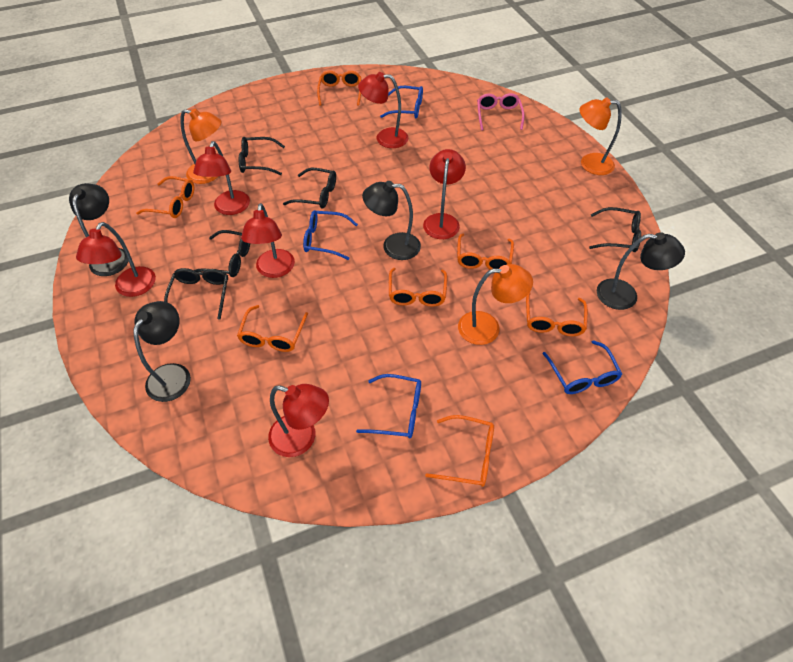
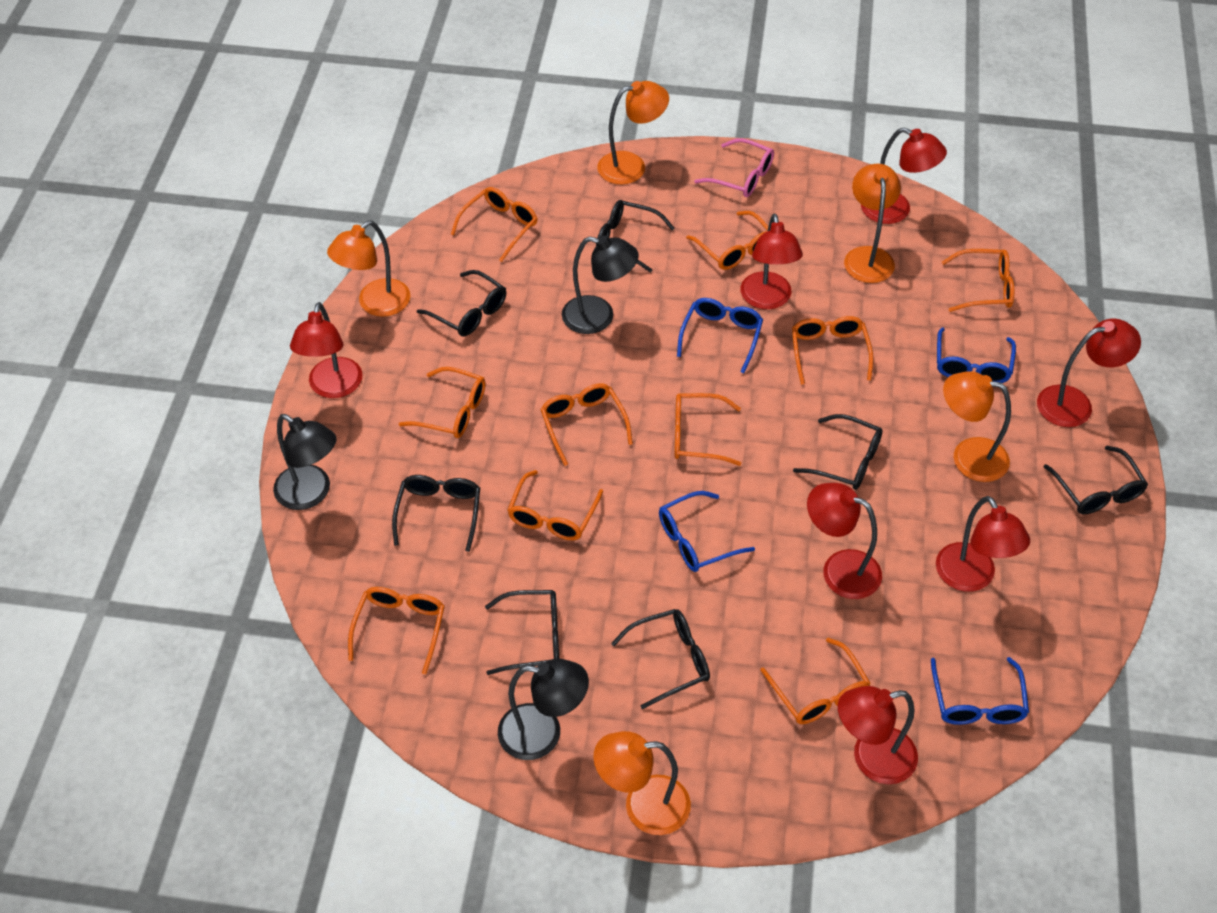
black glasses: 5 -> 7
black lamp: 4 -> 3
orange glasses: 7 -> 10
orange lamp: 3 -> 5
red lamp: 6 -> 7

